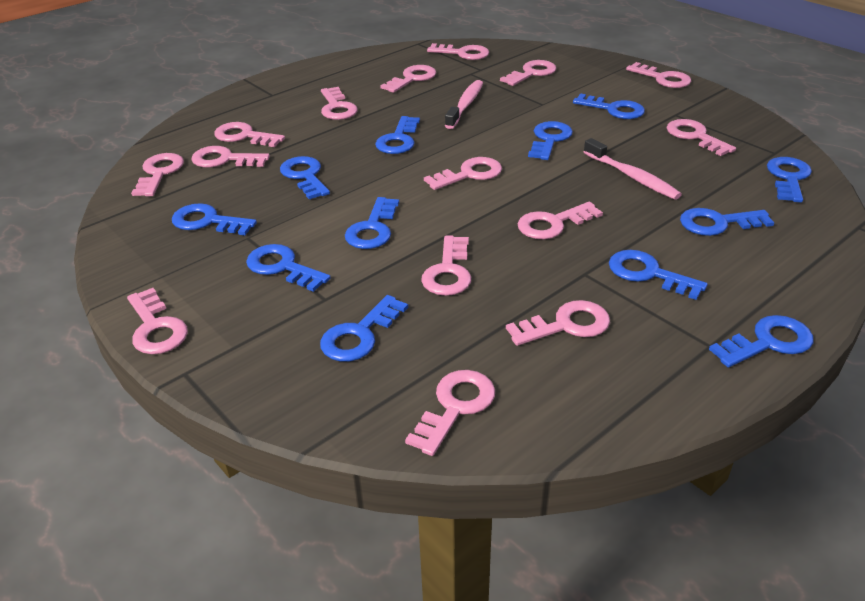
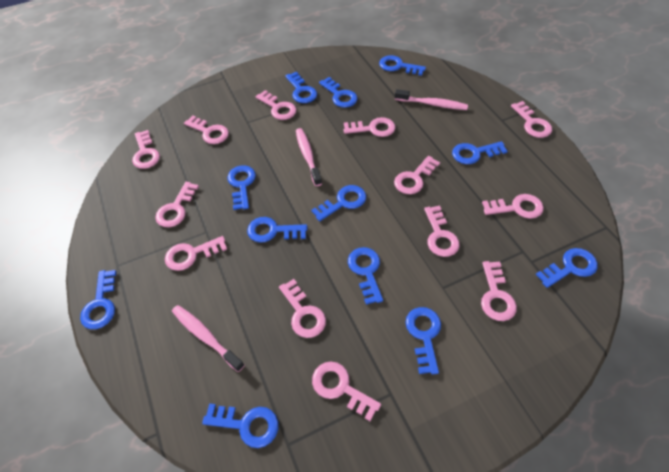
pink key: 15 -> 13
pink toothbrush: 2 -> 3

